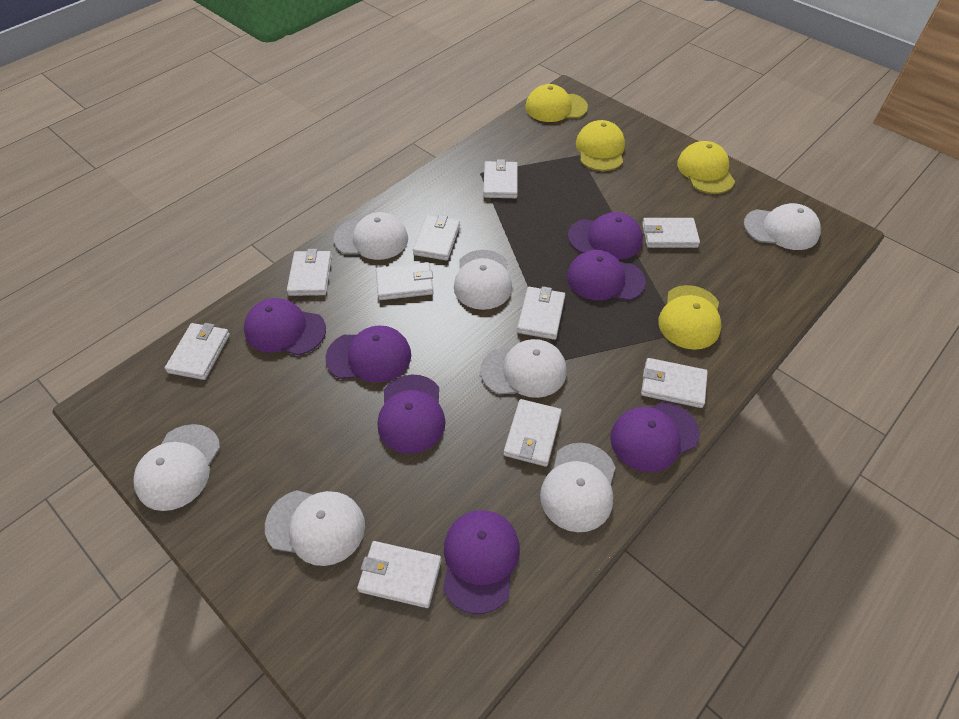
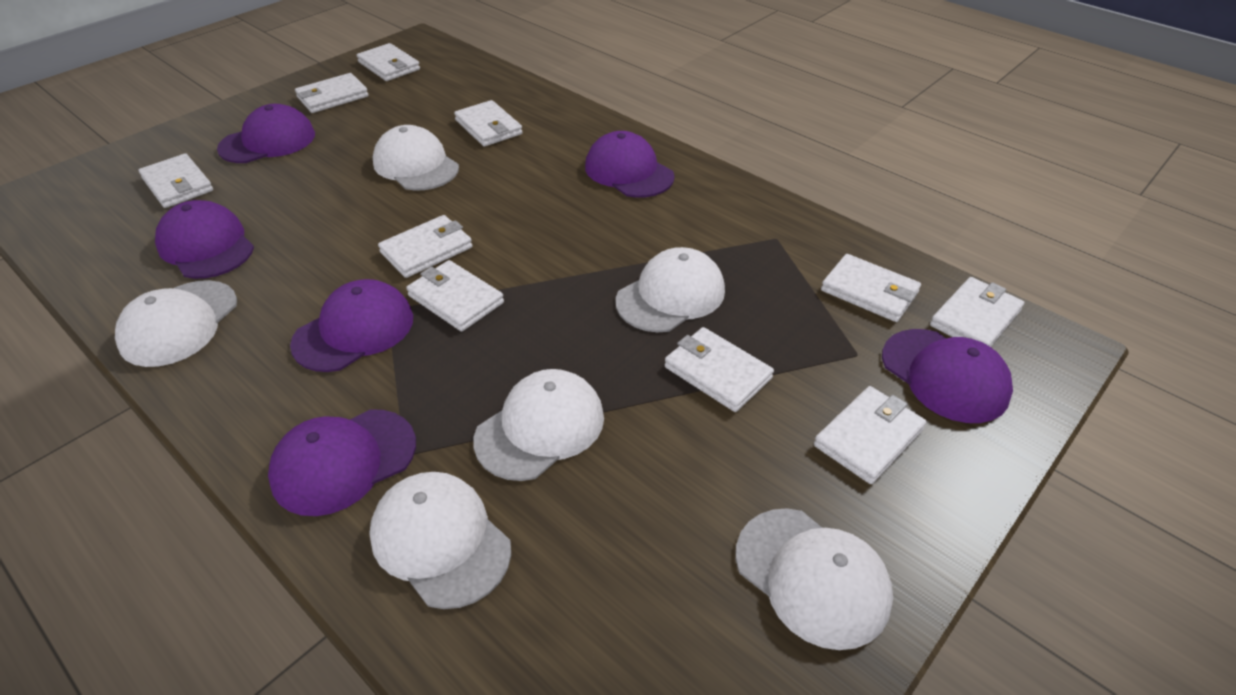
purple cap: 7 -> 6
white cap: 7 -> 6
yellow cap: 4 -> 0

